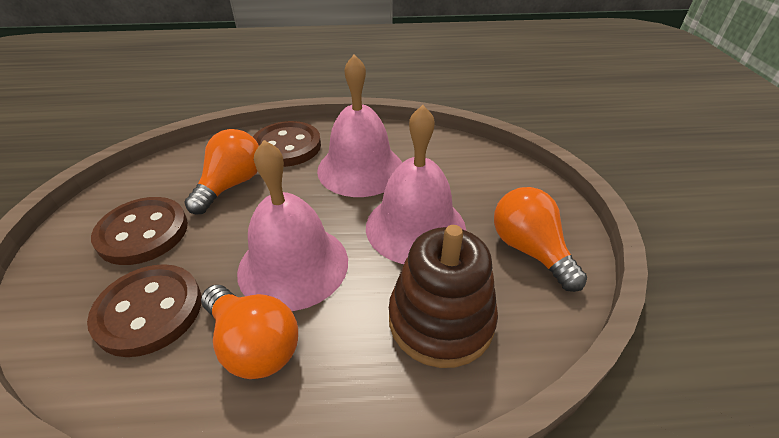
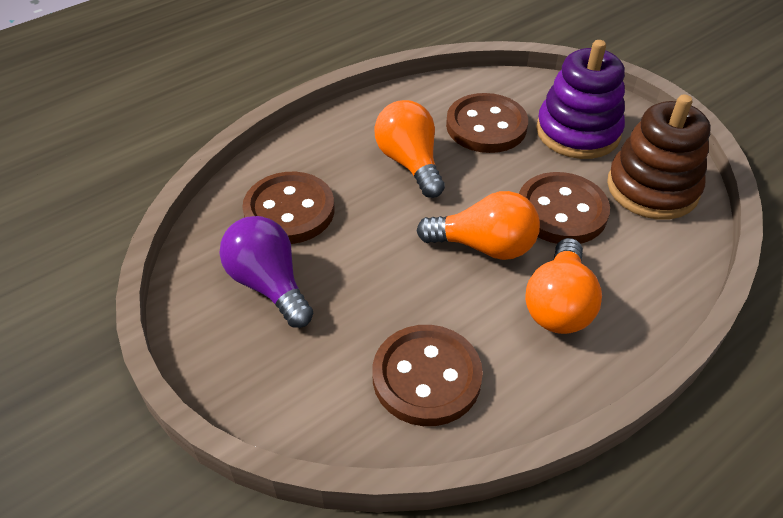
brown button: 3 -> 4
pink bell: 3 -> 0
purple light bulb: 0 -> 1
purple stacking toy: 0 -> 1

